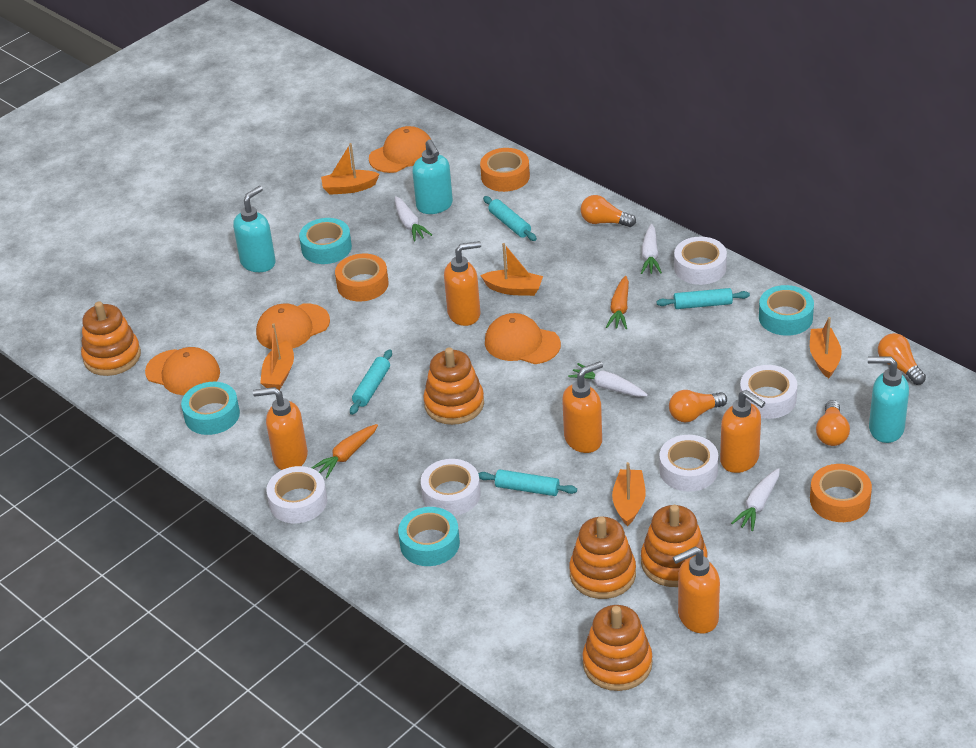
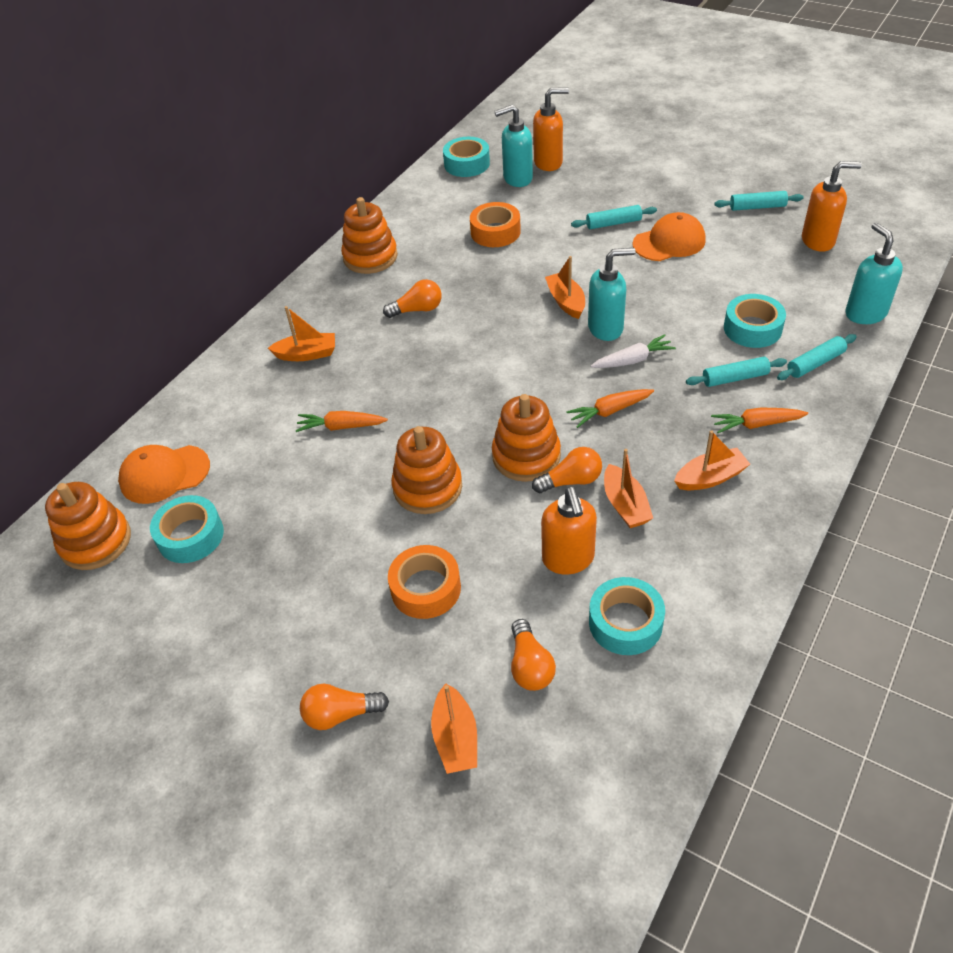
orange cap: 4 -> 2
orange carrot: 2 -> 3
orange soap dispenser: 5 -> 3
orange stacking toy: 5 -> 4
orange tape: 3 -> 2
white carrot: 4 -> 1
white tape: 5 -> 0

